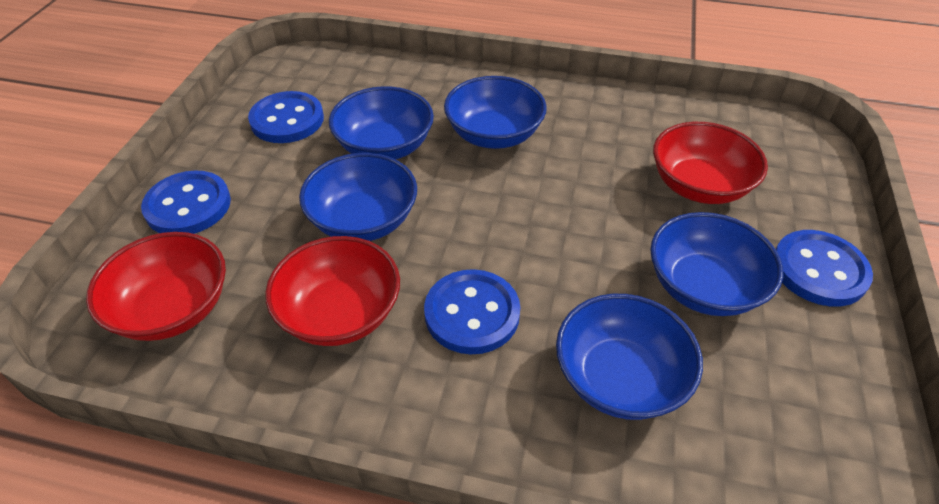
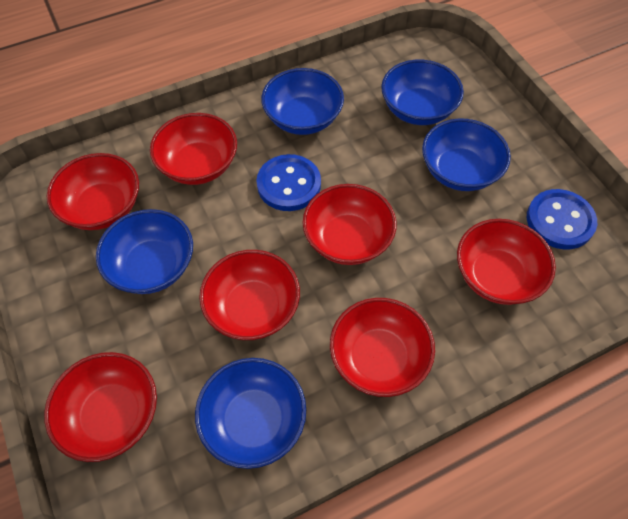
blue button: 4 -> 2
red bowl: 3 -> 7

